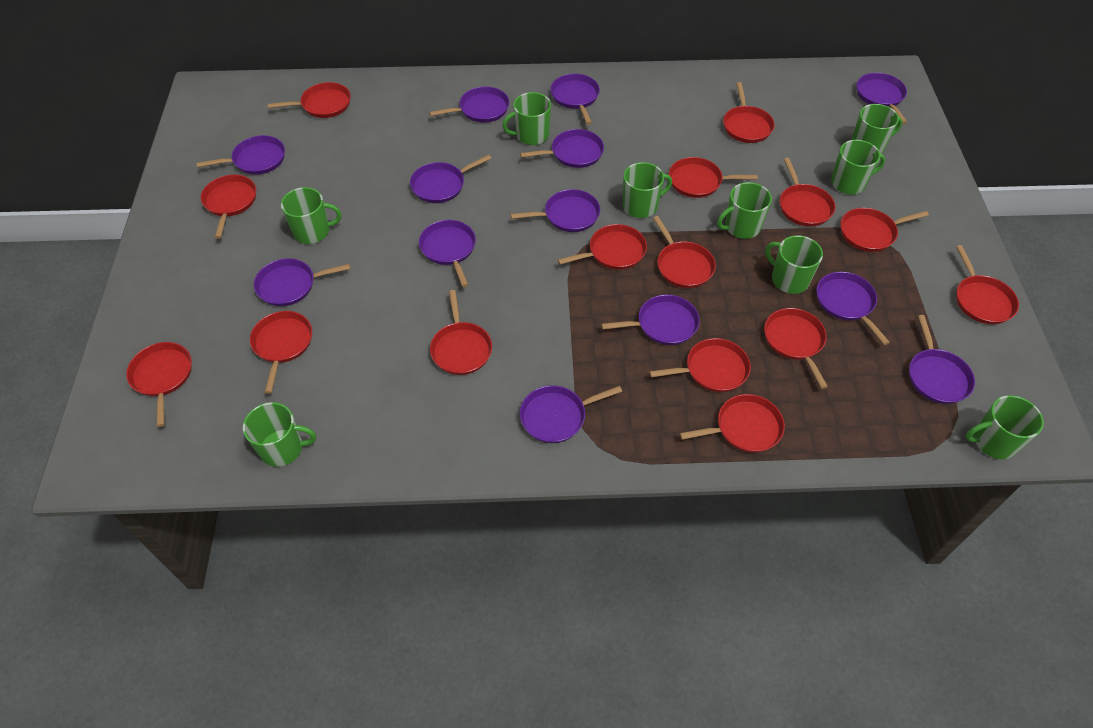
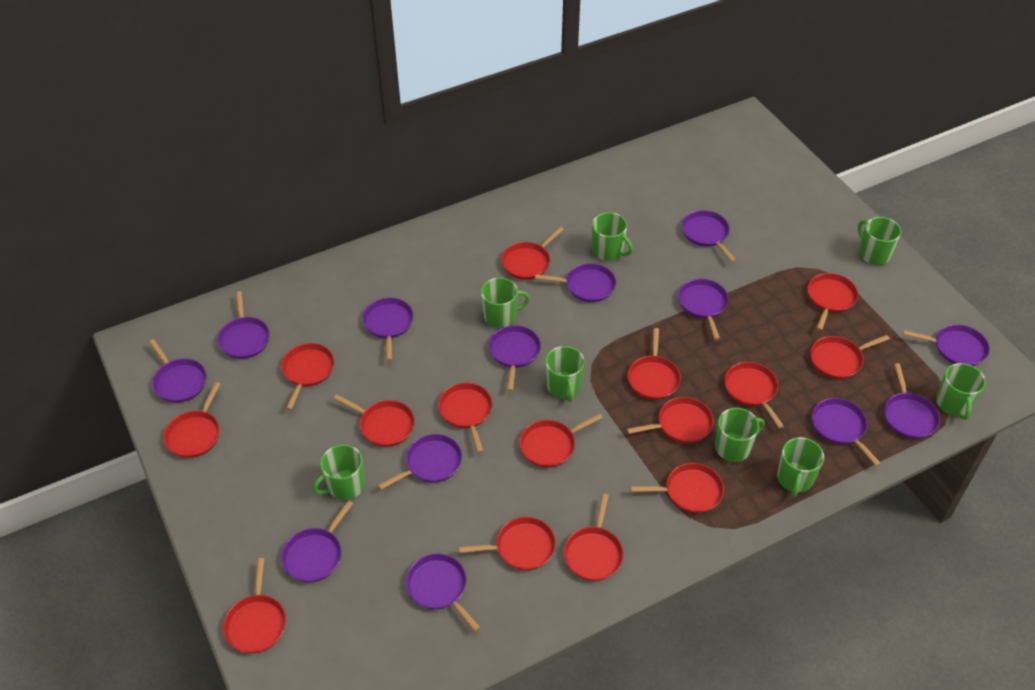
green mug: 9 -> 8

